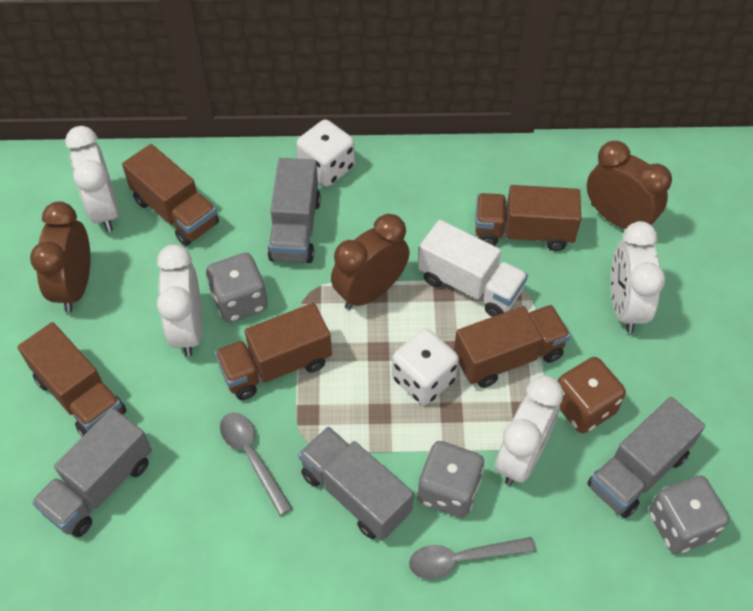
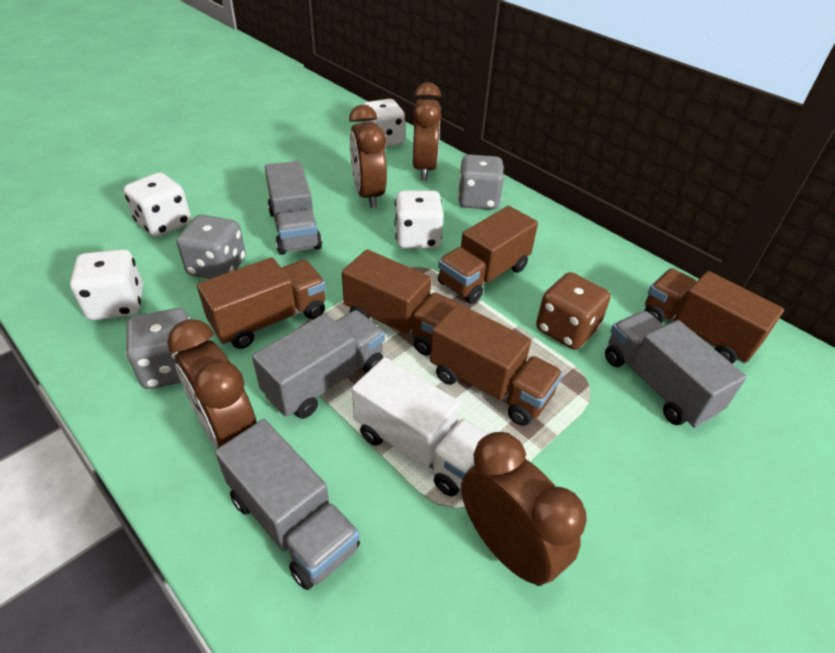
brown clock: 3 -> 4
grey spoon: 2 -> 0
white clock: 4 -> 0
white dice: 2 -> 4

